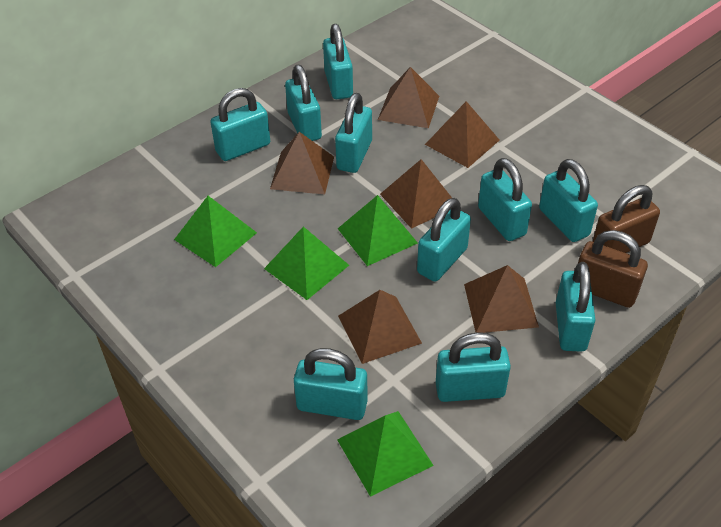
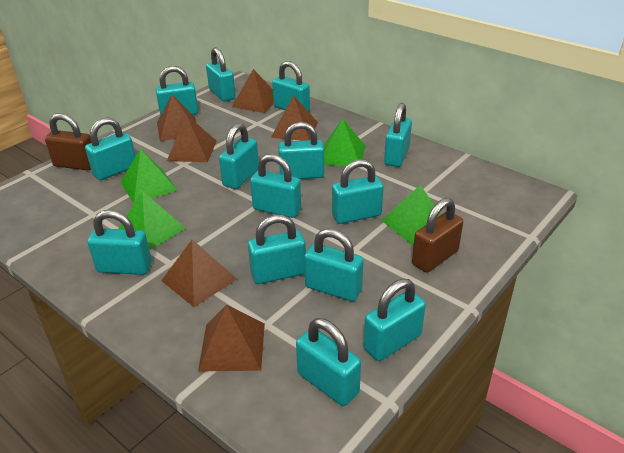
turquoise padlock: 10 -> 14

